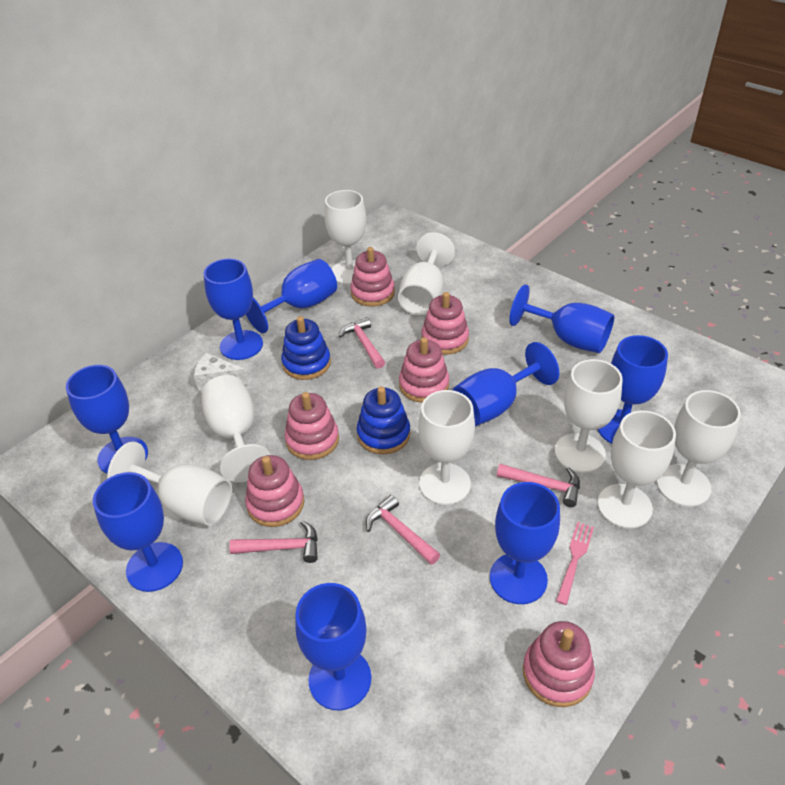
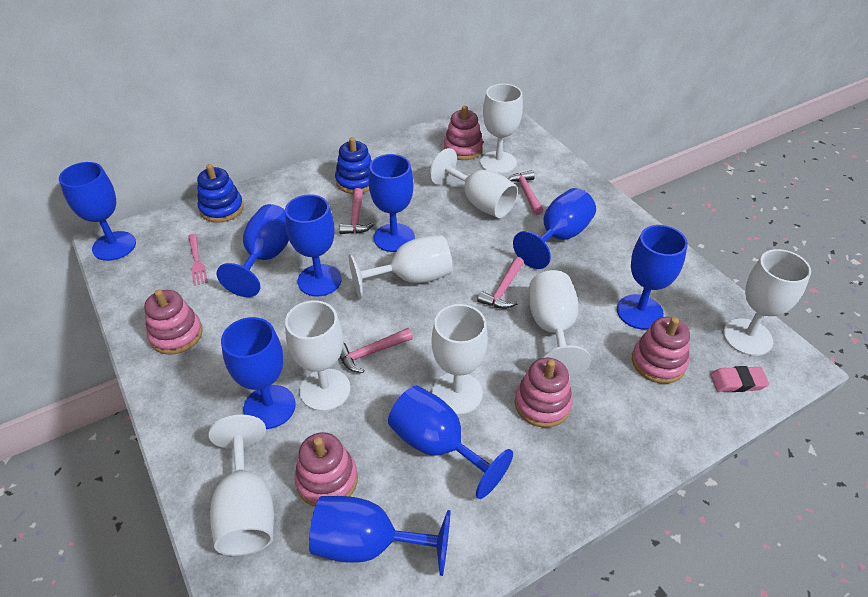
pink eraser: 0 -> 1
pink stacking toy: 6 -> 5
white cheese: 1 -> 0

